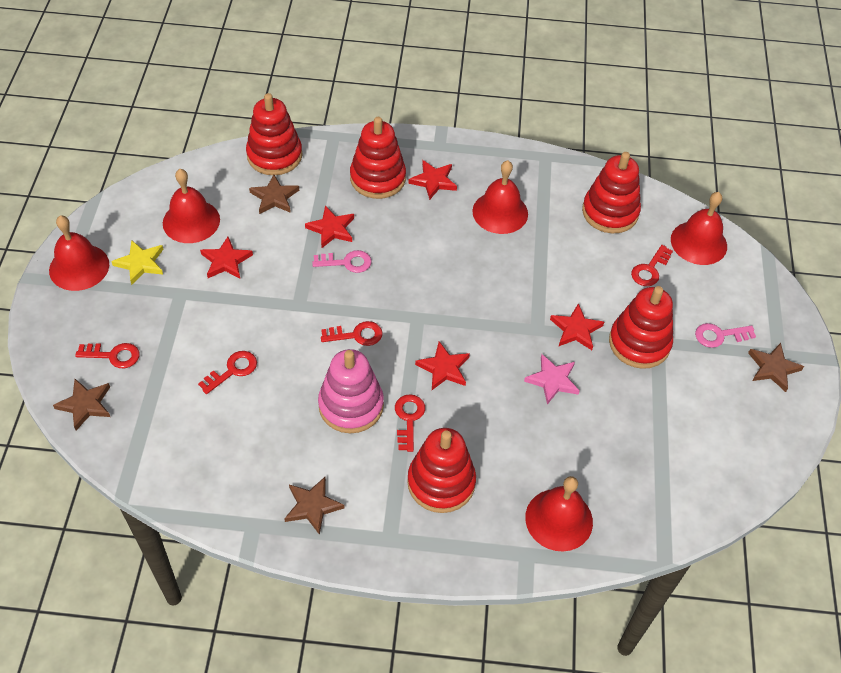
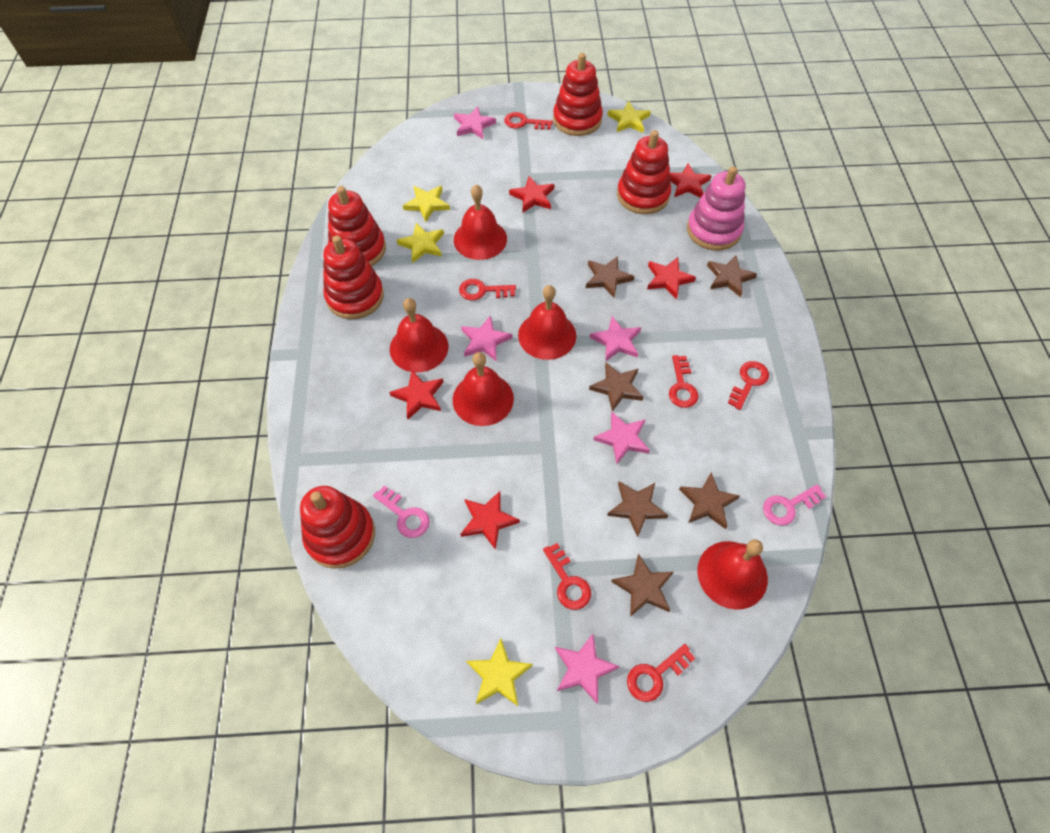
brown star: 4 -> 6
pink star: 1 -> 5
red key: 5 -> 6
yellow star: 1 -> 4

